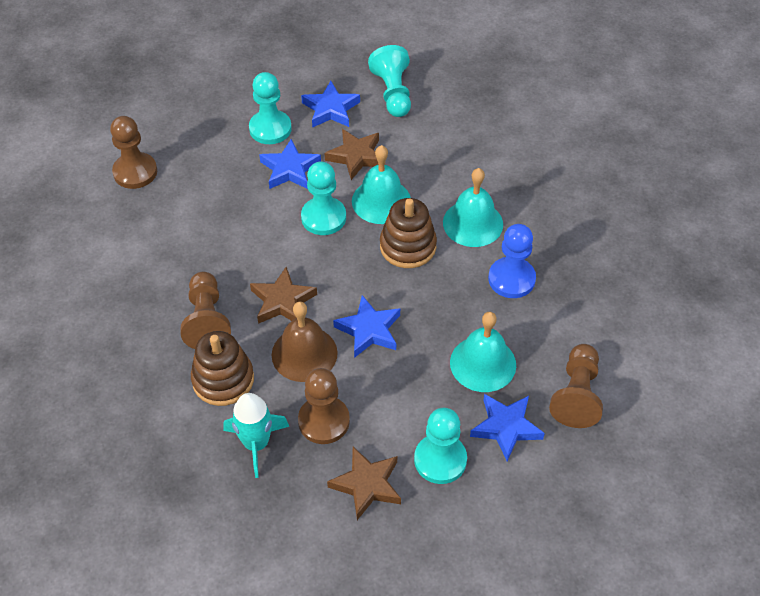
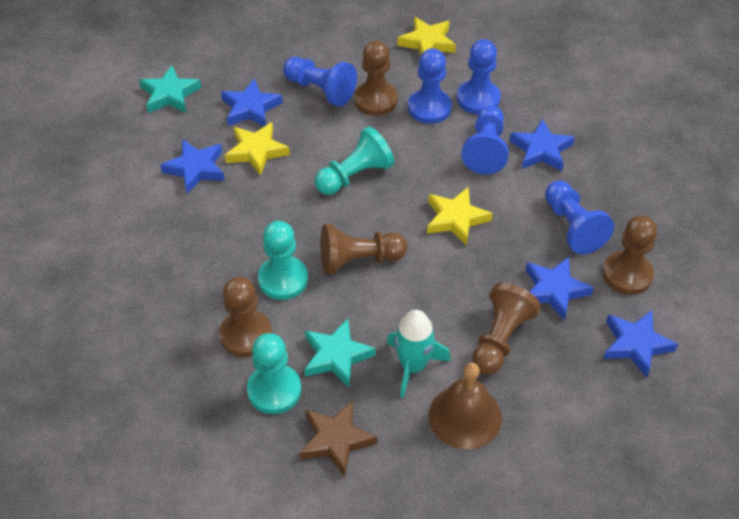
blue pawn: 1 -> 5
blue star: 4 -> 5
brown pawn: 4 -> 5
brown stacking toy: 2 -> 0
brown star: 3 -> 1
turquoise bell: 3 -> 0
turquoise pawn: 4 -> 3
turquoise star: 0 -> 2
yellow star: 0 -> 3

